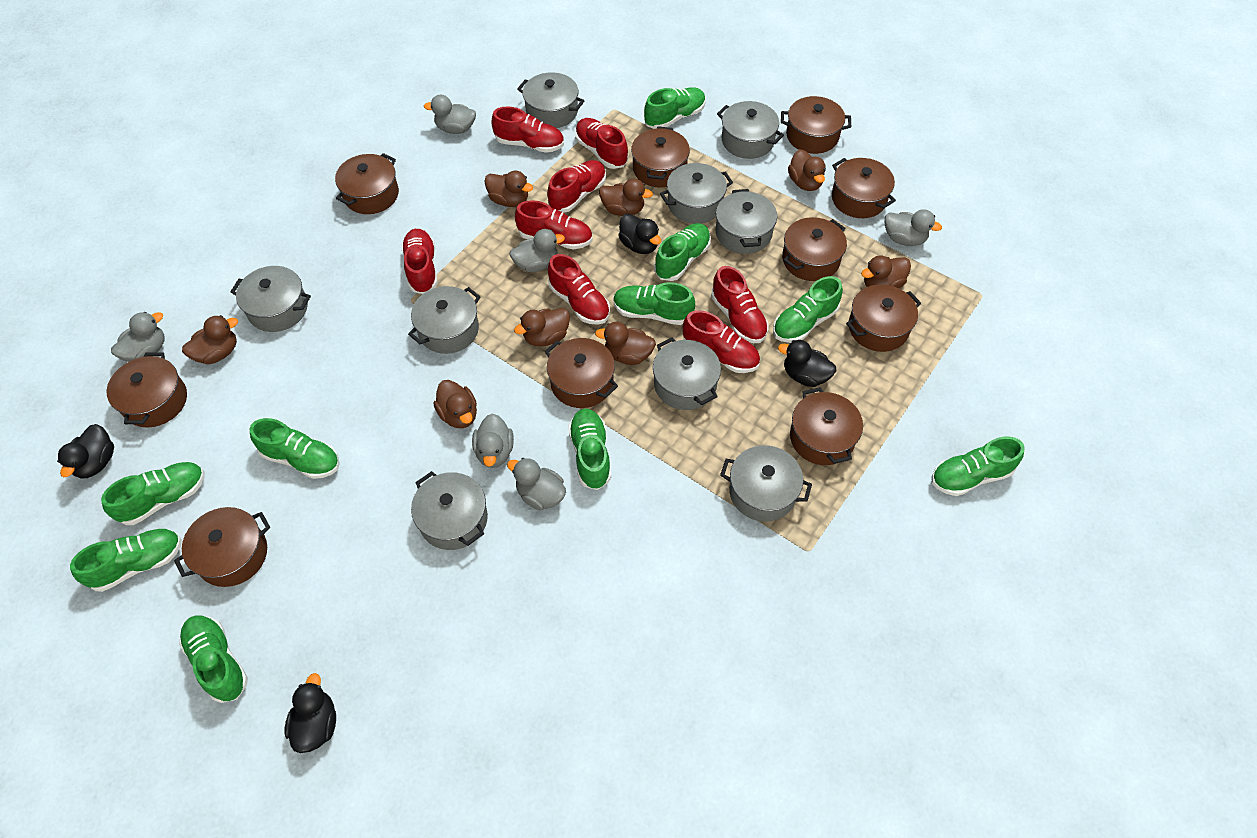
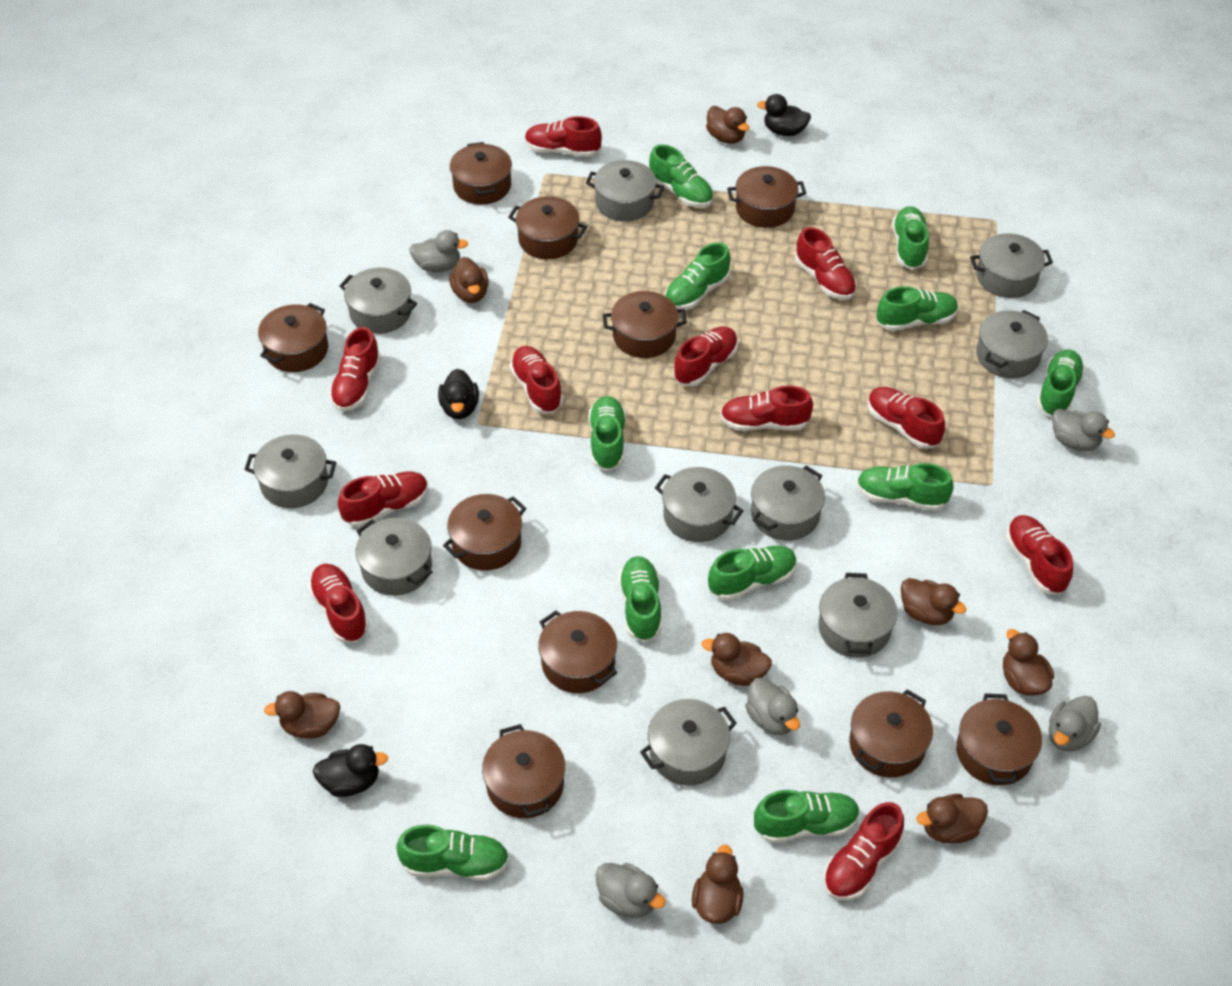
black duck: 4 -> 3
green shoe: 10 -> 11
grey duck: 6 -> 5
grey pot: 9 -> 10
red shoe: 8 -> 11

